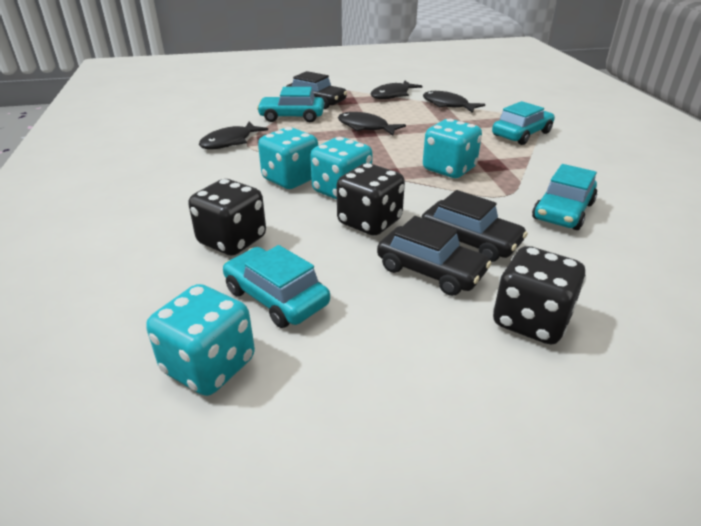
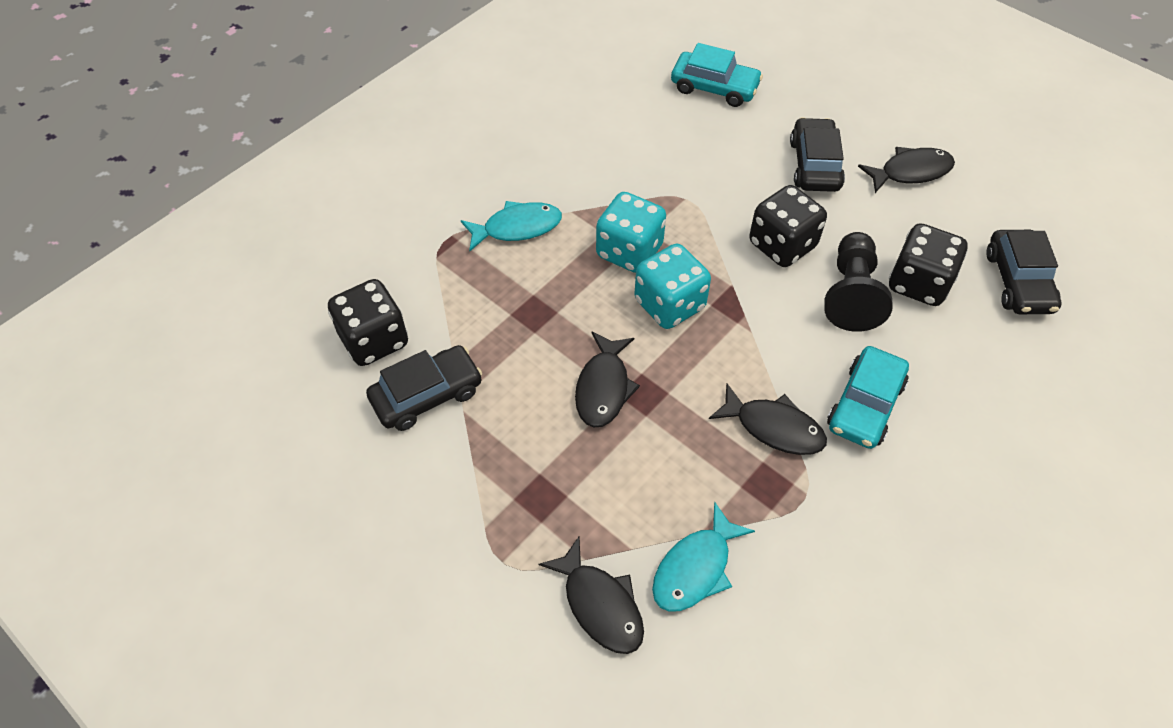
black pawn: 0 -> 1
turquoise car: 4 -> 2
turquoise dice: 4 -> 2
turquoise fish: 0 -> 2

